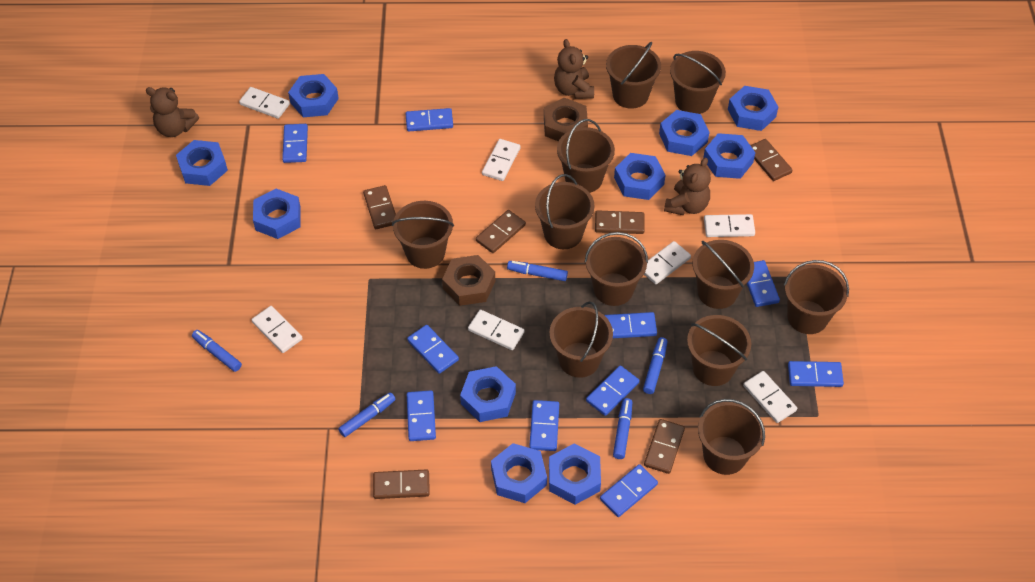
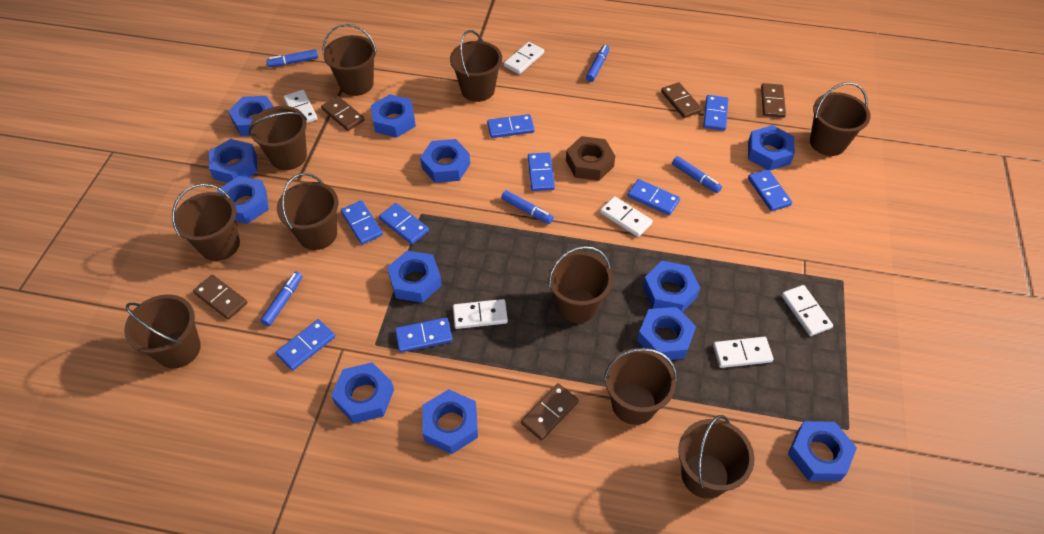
blue domino: 10 -> 9
blue nut: 10 -> 12
brown bucket: 11 -> 10
brown domino: 6 -> 5
brown nut: 2 -> 1
brown teddy bear: 3 -> 0
white domino: 7 -> 6

